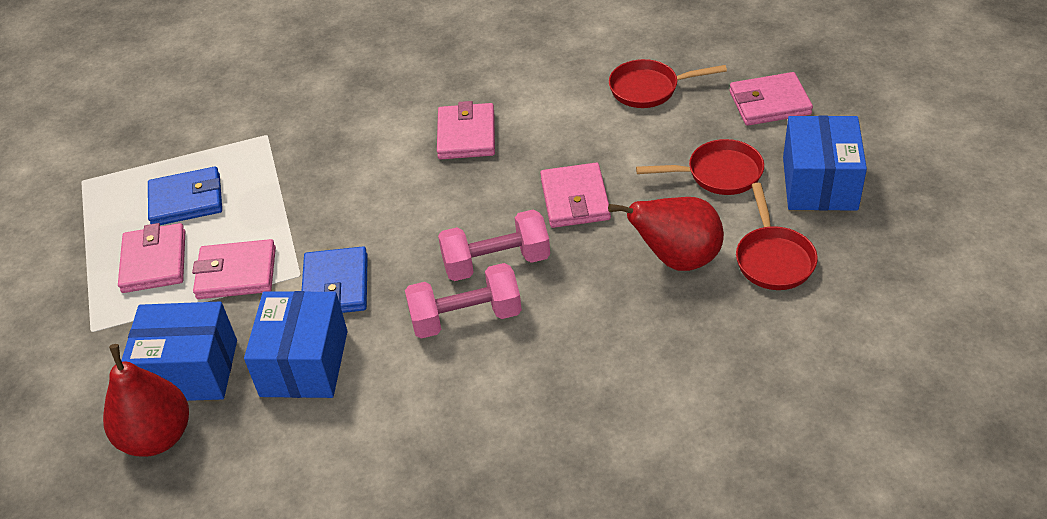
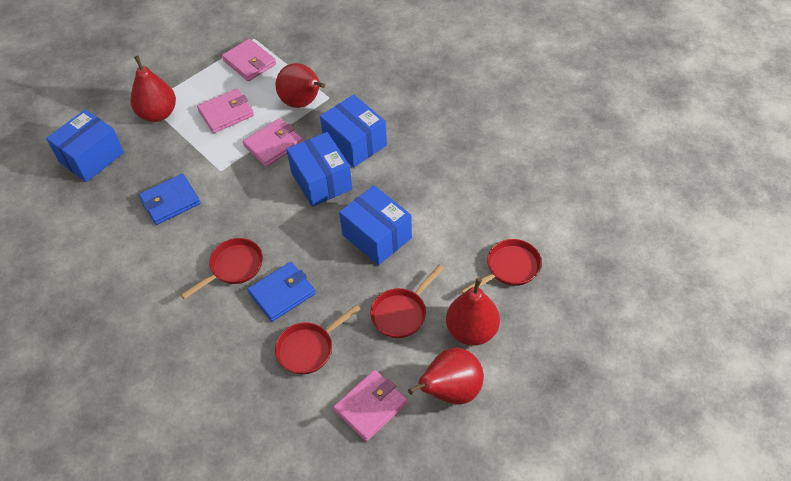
blue box: 3 -> 4
pink dumbbell: 2 -> 0
pink wallet: 5 -> 4
red pan: 3 -> 4
red pear: 2 -> 4

